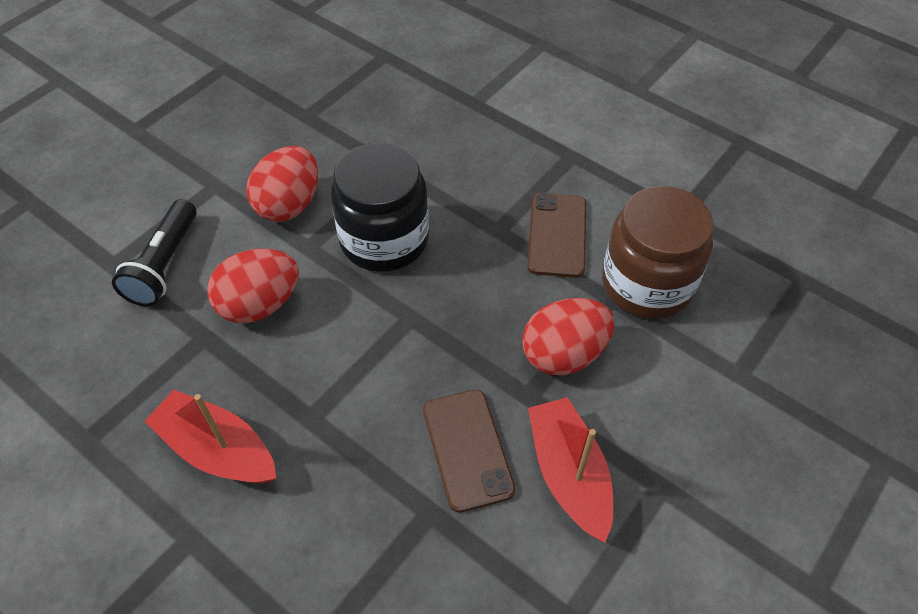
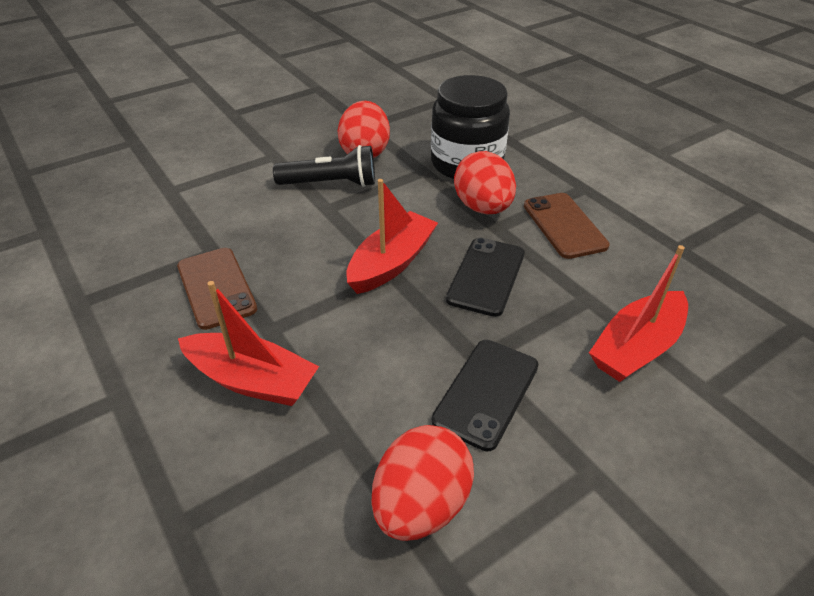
black phone: 0 -> 2
brown jar: 1 -> 0
red boat: 2 -> 3

